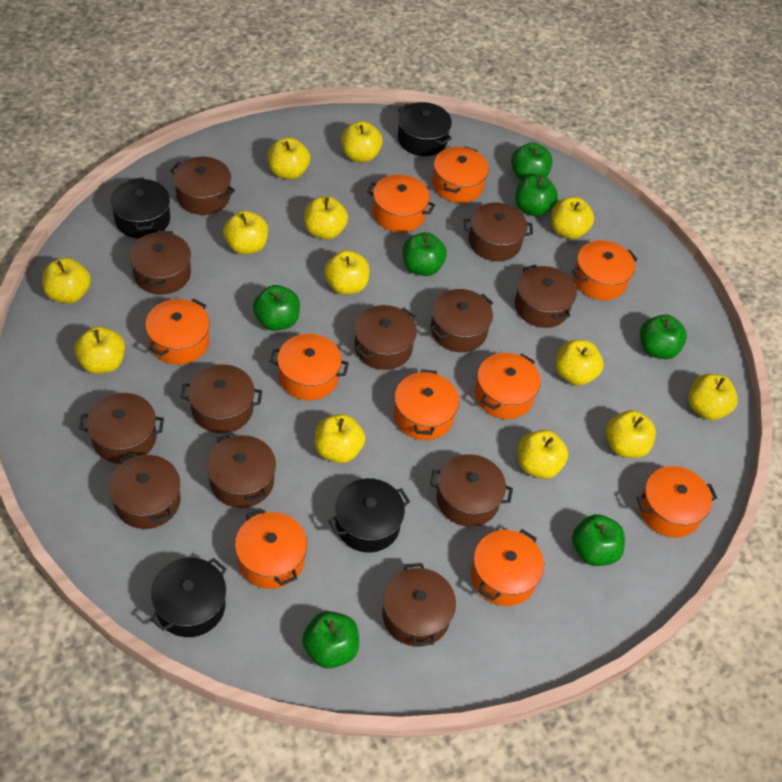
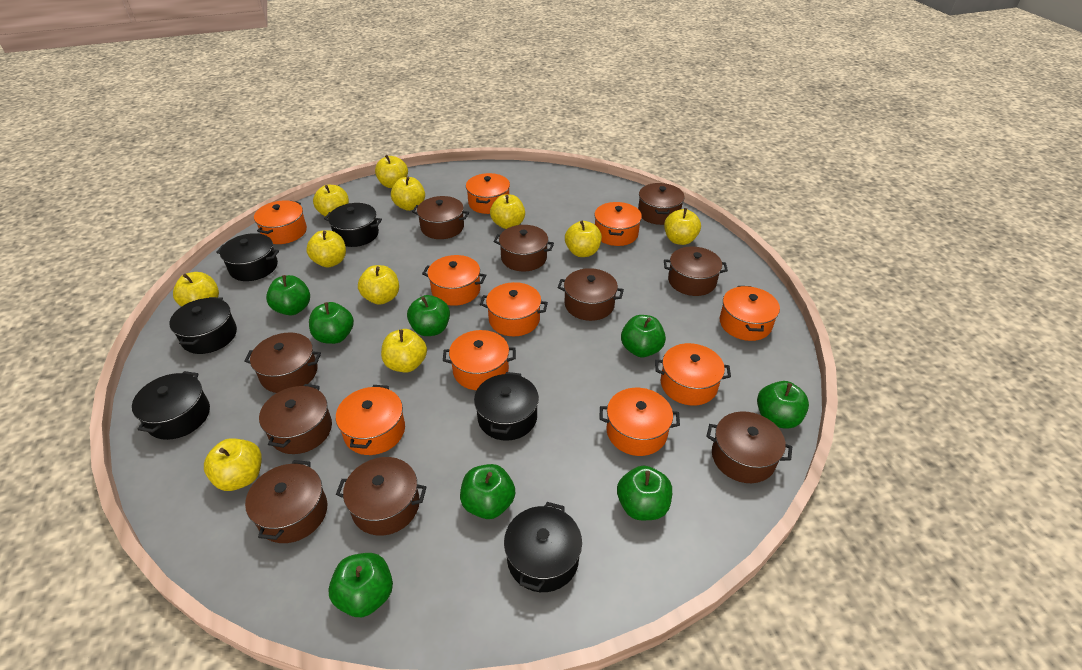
black pot: 4 -> 6
brown pot: 12 -> 10
green apple: 7 -> 8
yellow apple: 13 -> 11

